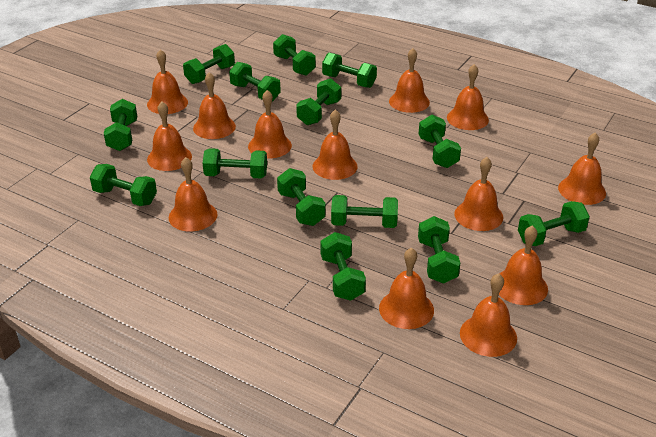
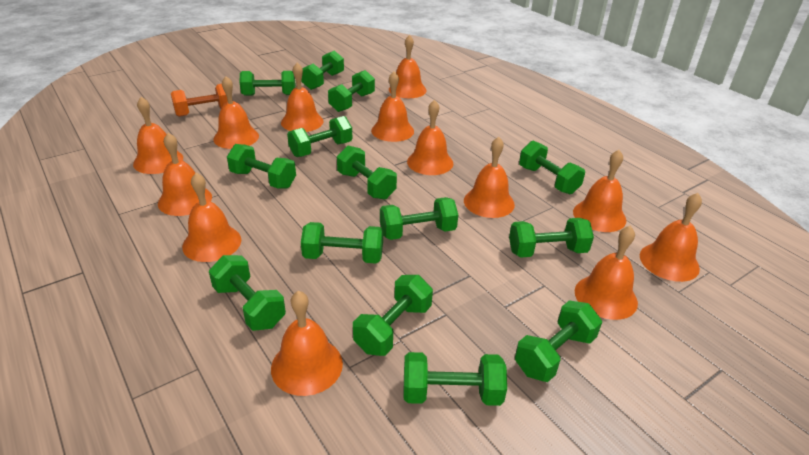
orange dumbbell: 0 -> 1

